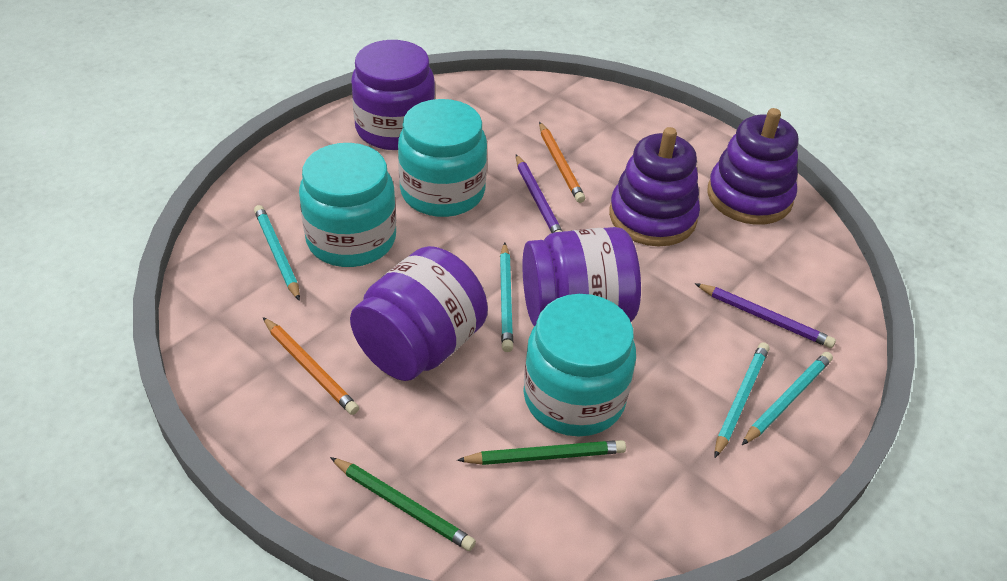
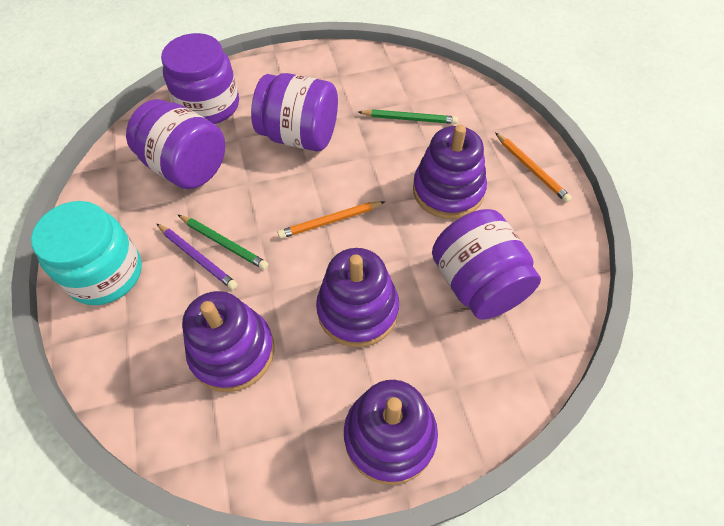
purple jar: 3 -> 4
purple pencil: 2 -> 1
purple stacking toy: 2 -> 4
turquoise jar: 3 -> 1
turquoise pencil: 4 -> 0

